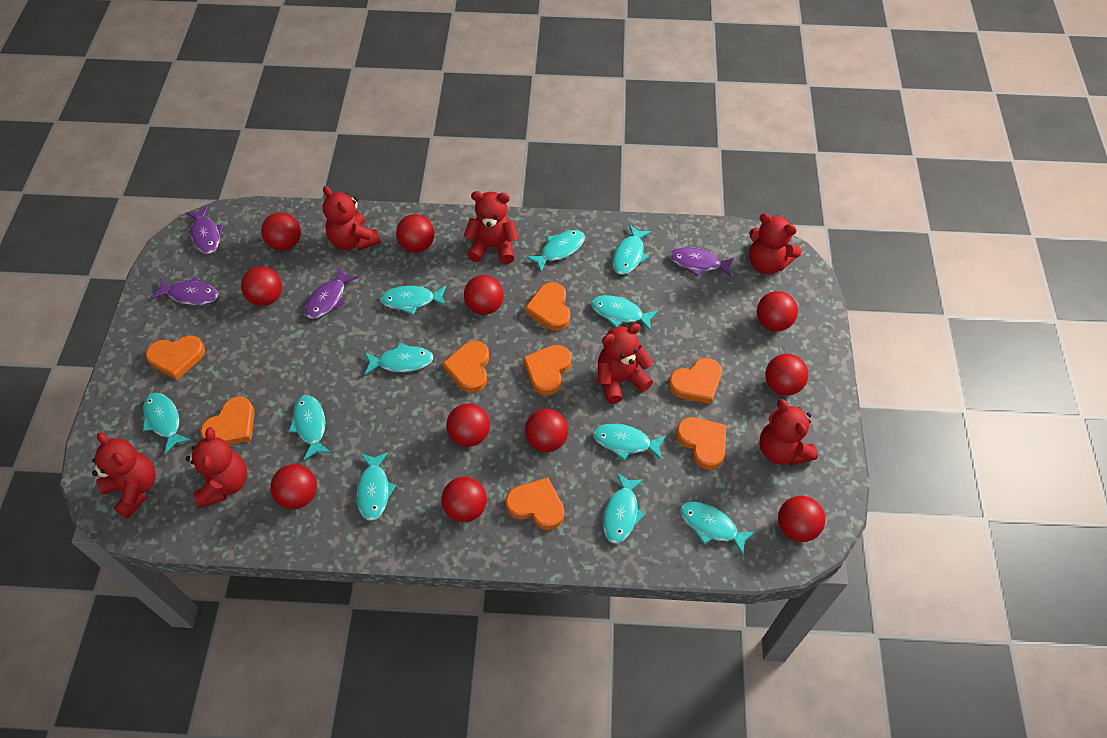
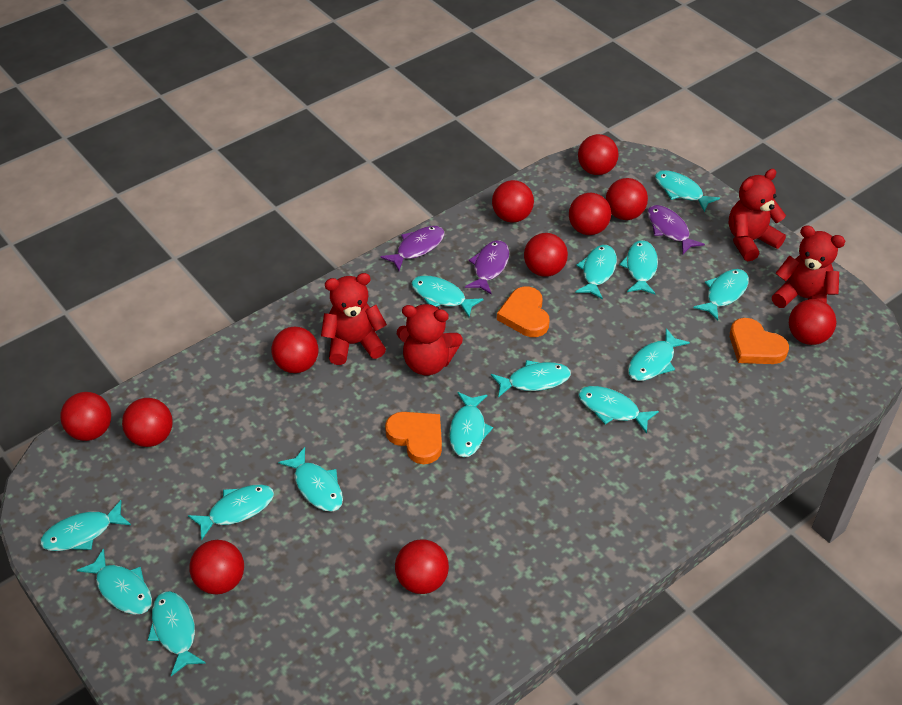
orange heart: 8 -> 3
purple fish: 4 -> 3
red teddy bear: 7 -> 4
turquoise fish: 11 -> 14

